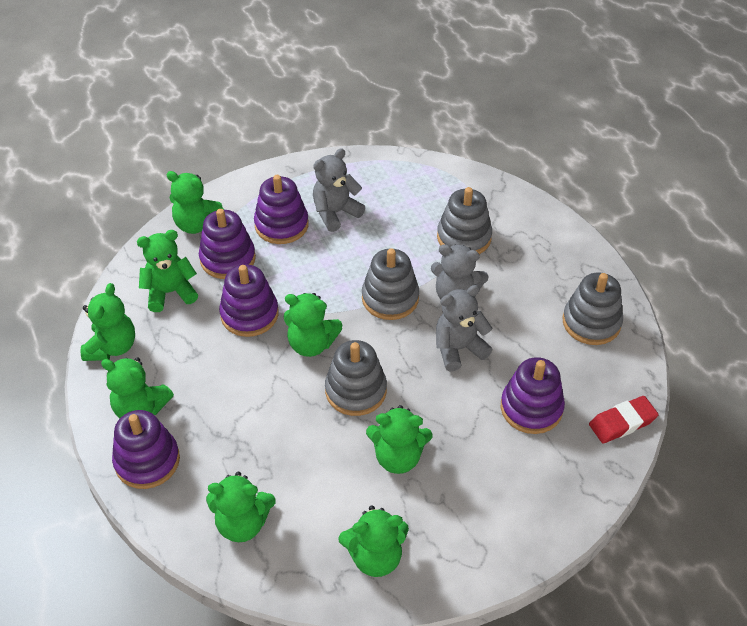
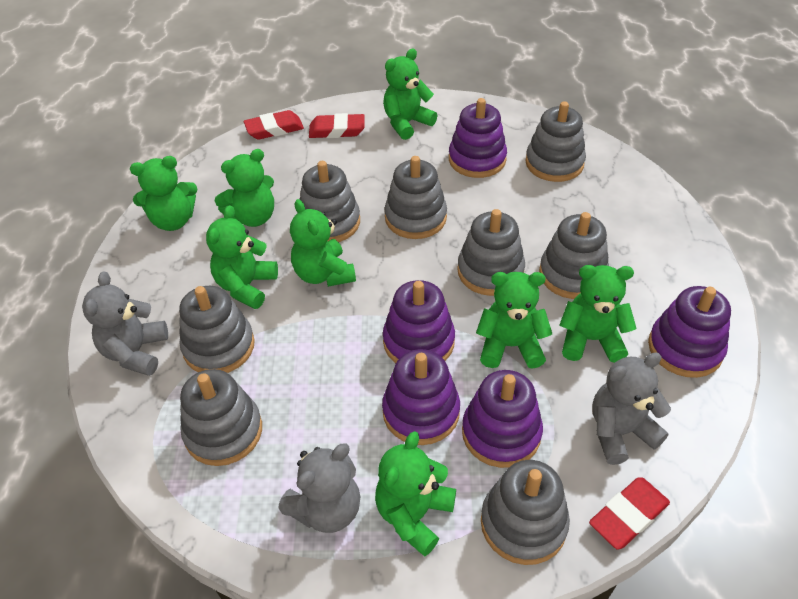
grey stacking toy: 4 -> 8
red eraser: 1 -> 3

